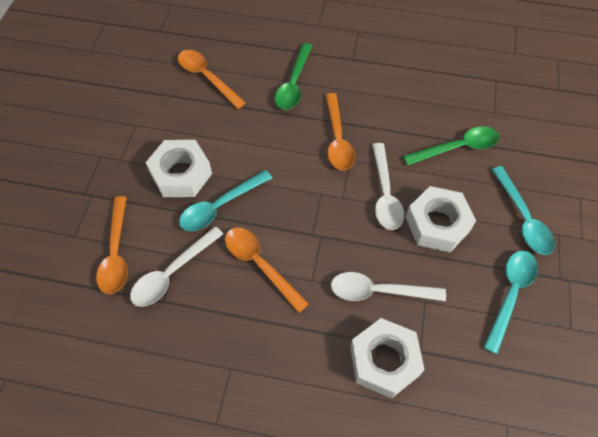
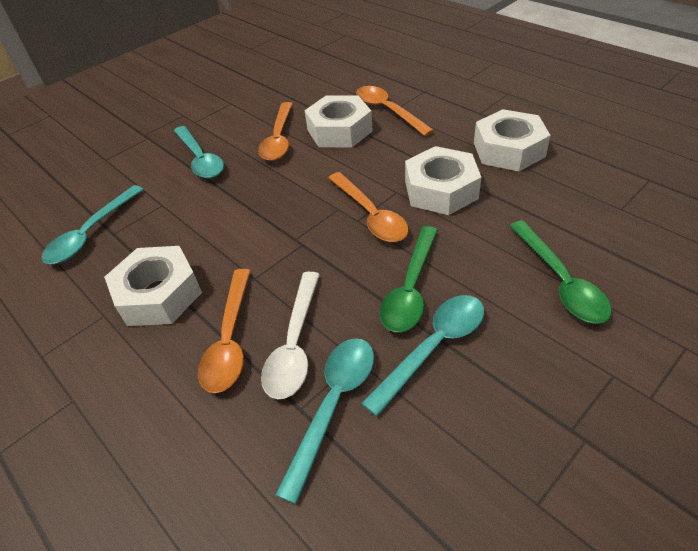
turquoise spoon: 3 -> 4
white nut: 3 -> 4
white spoon: 3 -> 1

